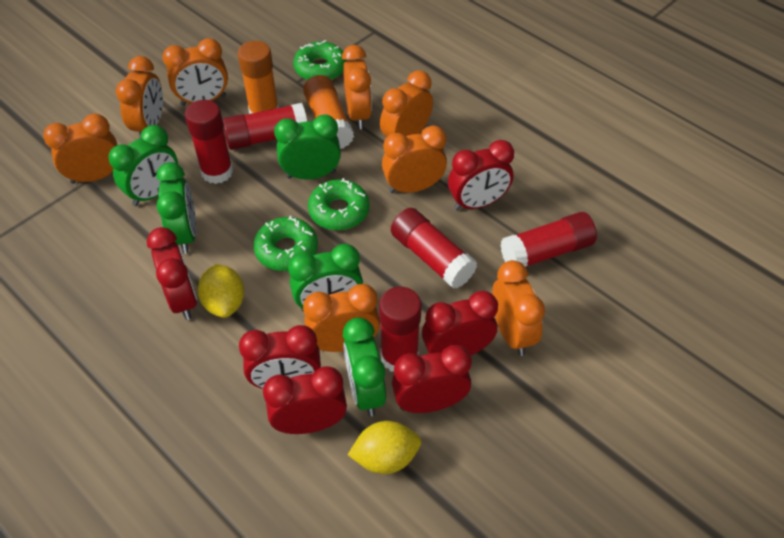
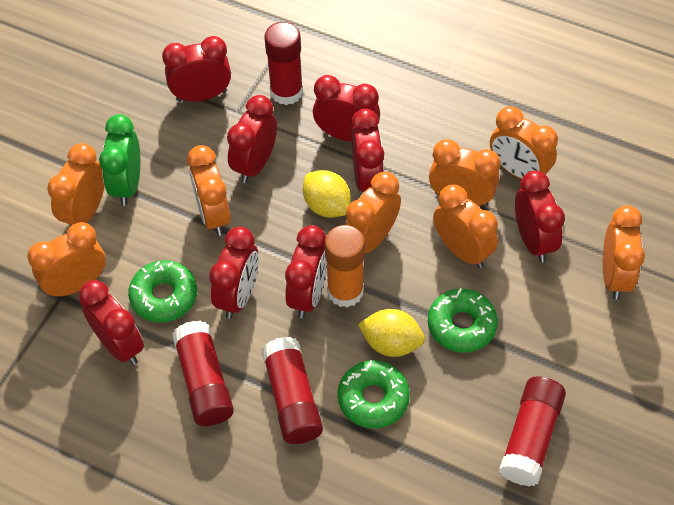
green clock: 5 -> 1
orange glue stick: 2 -> 1
red clock: 6 -> 8
red glue stick: 5 -> 4

